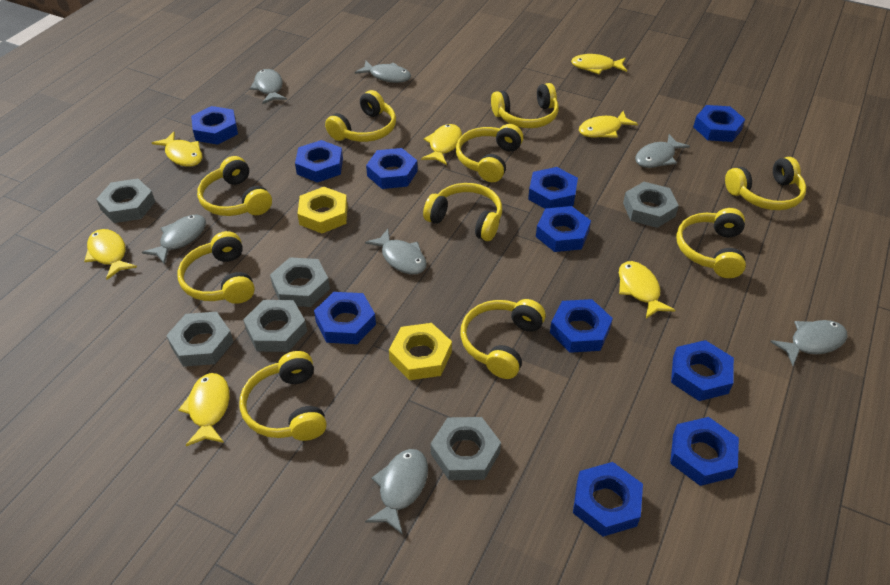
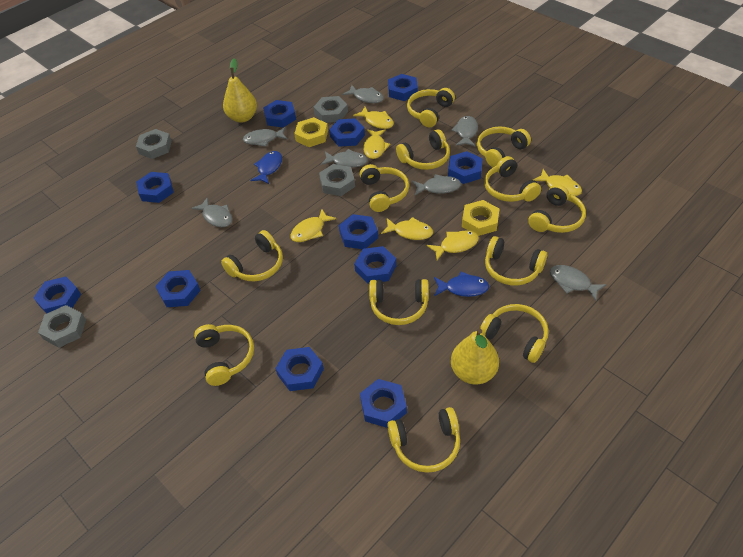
blue fish: 0 -> 2
grey nut: 6 -> 4
yellow fish: 7 -> 6
yellow headphones: 10 -> 12
yellow pear: 0 -> 2

